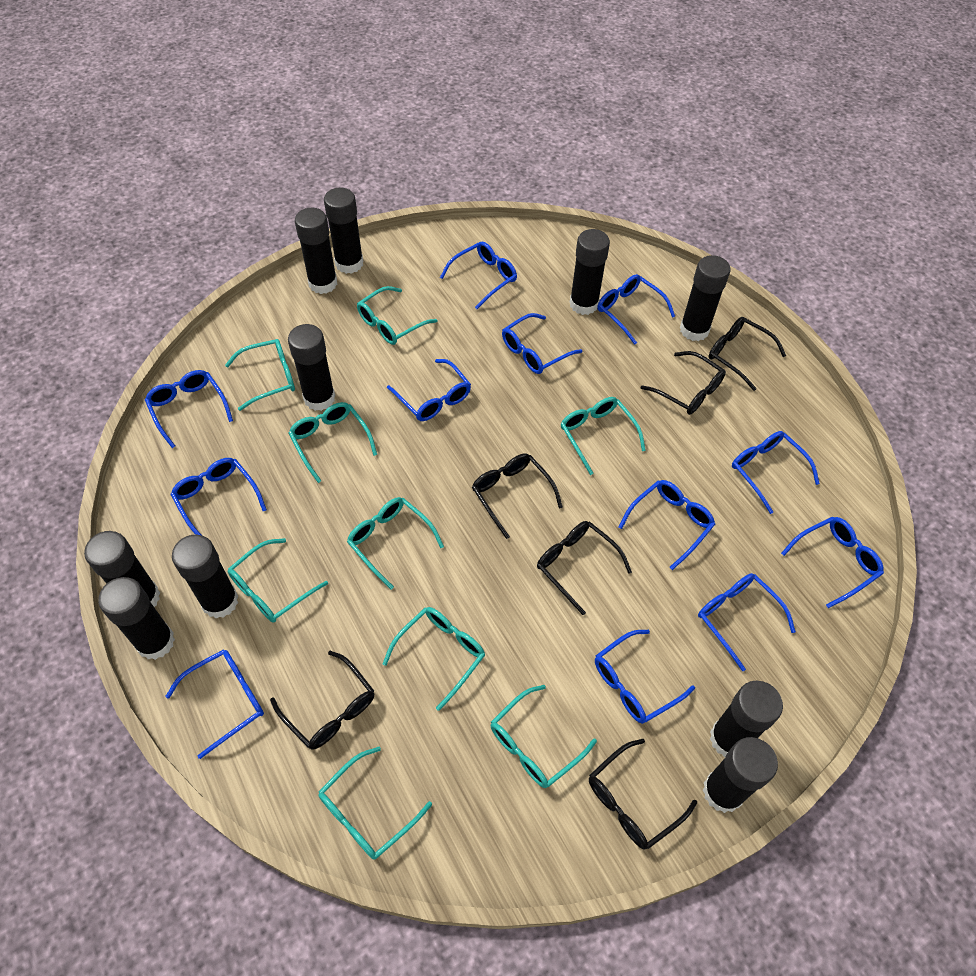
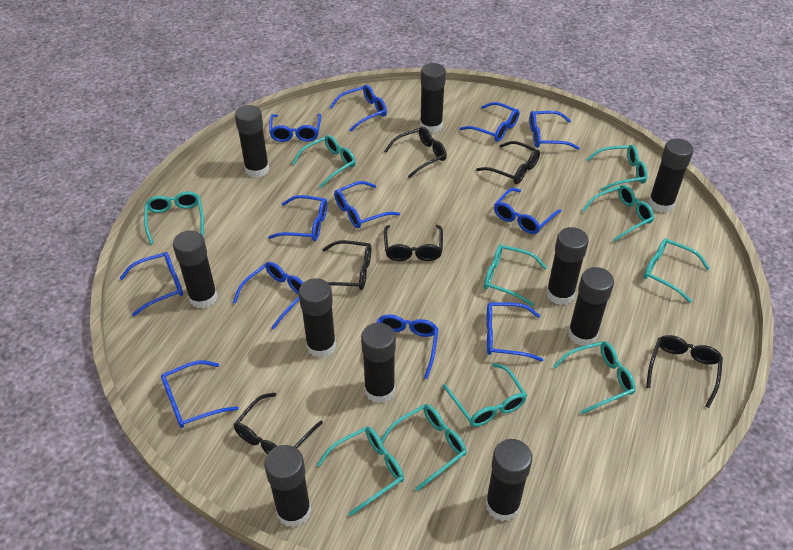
turquoise glasses: 9 -> 10

